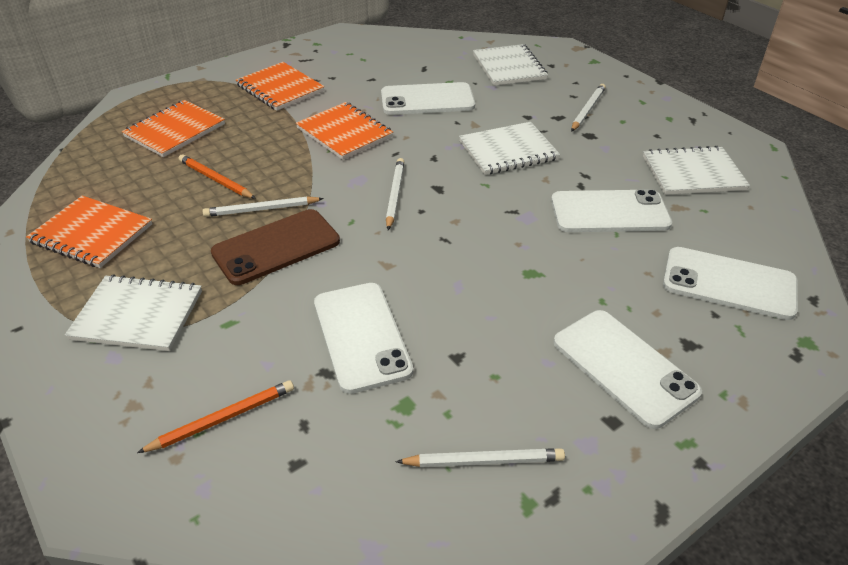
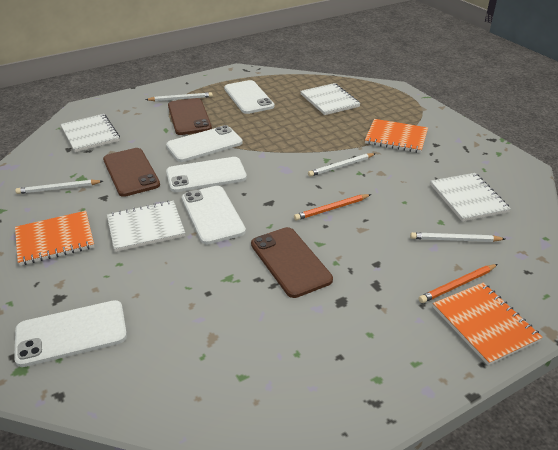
brown phone: 1 -> 3
orange notebook: 4 -> 3

